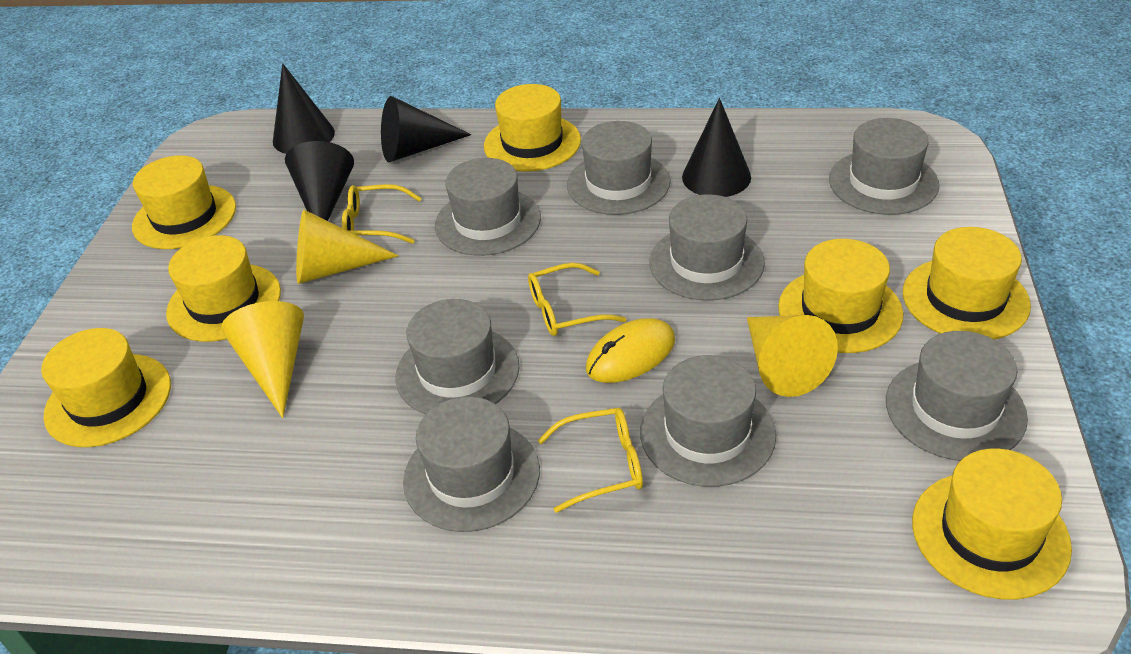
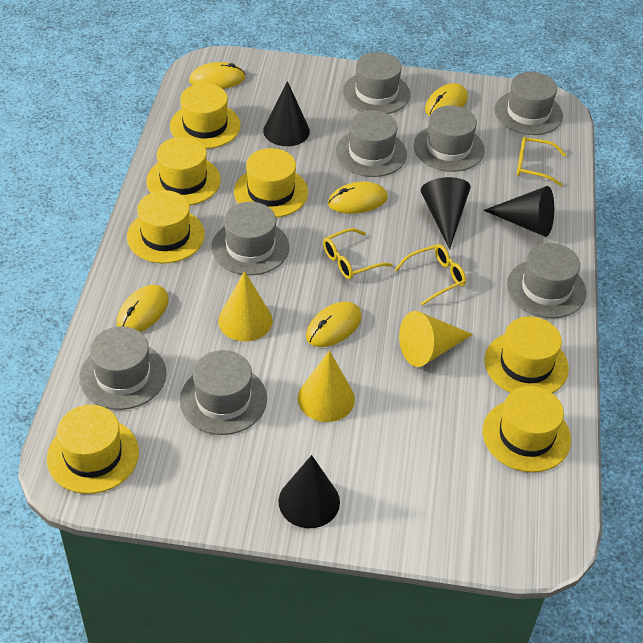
yellow mouse: 1 -> 5

